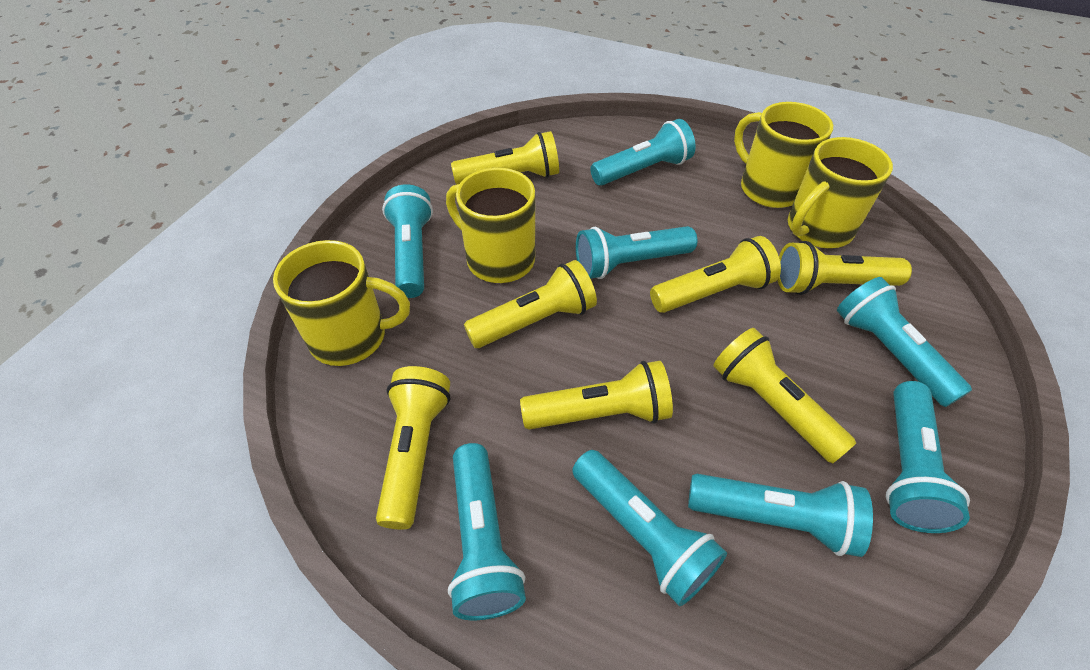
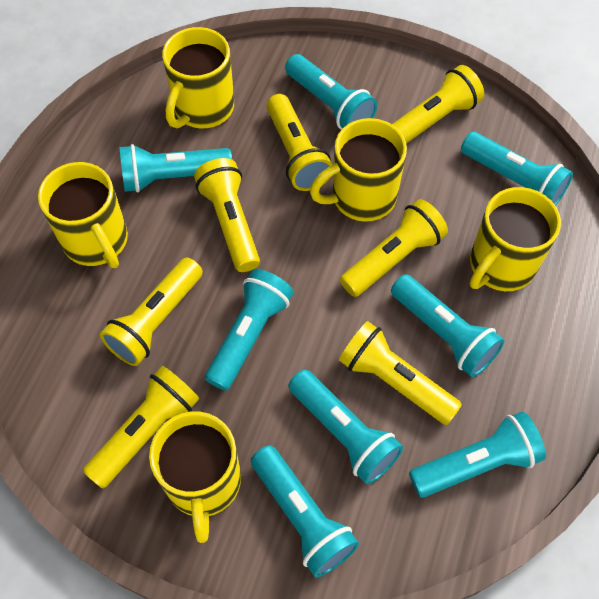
yellow mug: 4 -> 5

